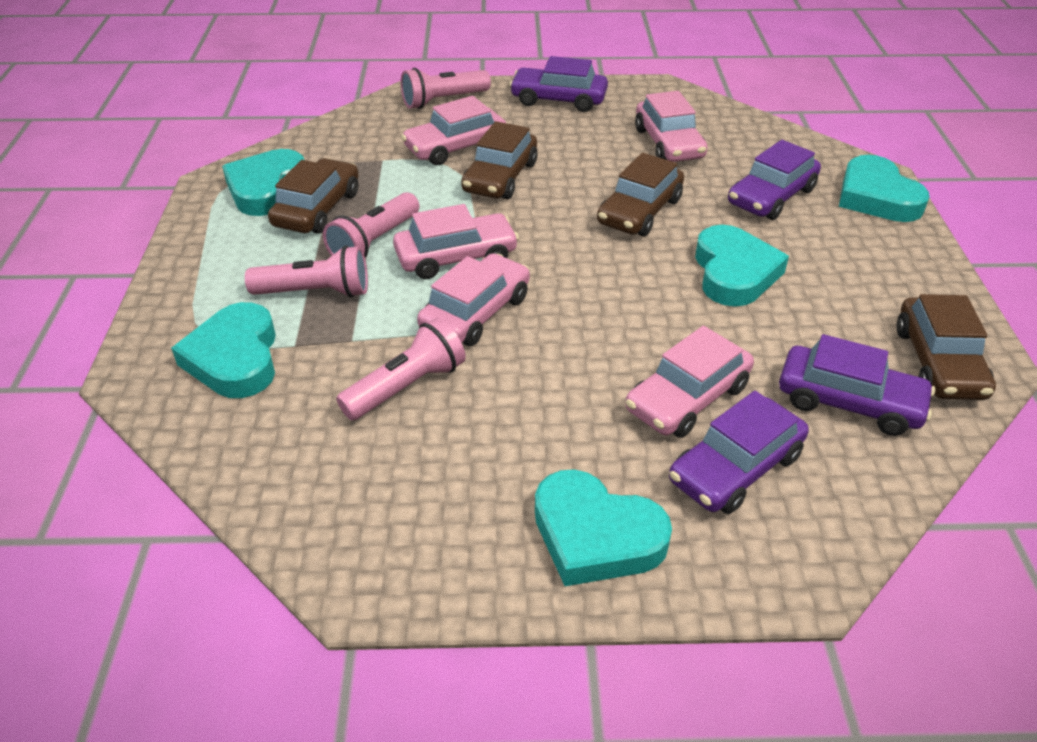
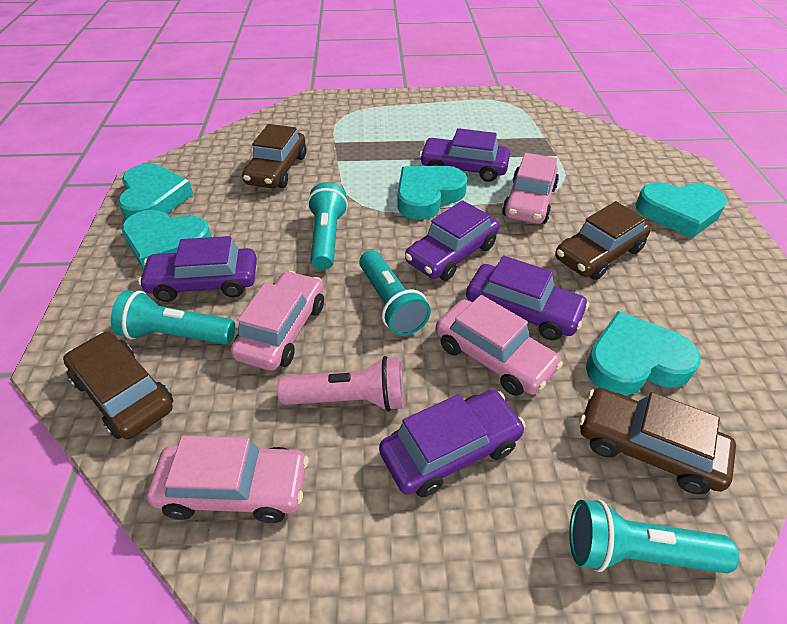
pink car: 5 -> 4
pink flashlight: 4 -> 1
purple car: 4 -> 5
turquoise flashlight: 0 -> 4

